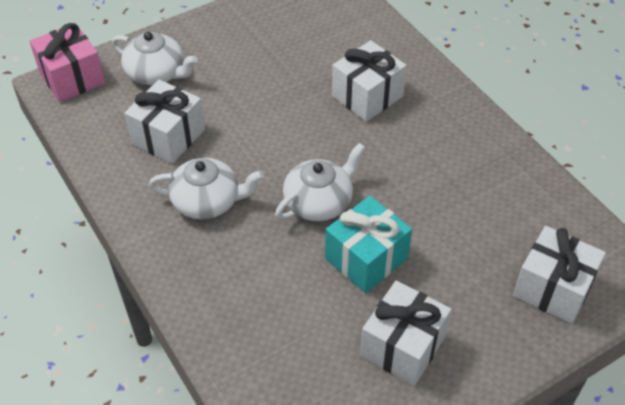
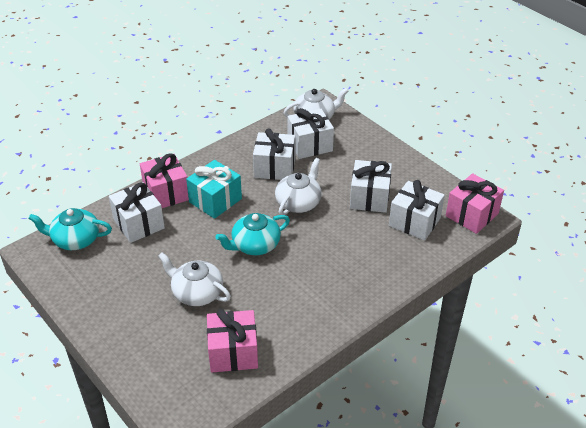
pink gift: 1 -> 3
turquoise teapot: 0 -> 2
white gift: 4 -> 5

